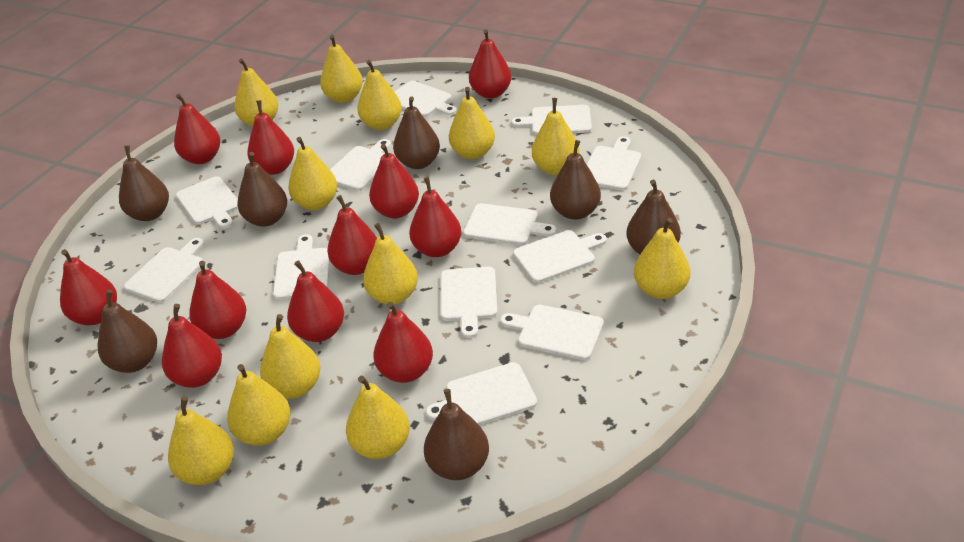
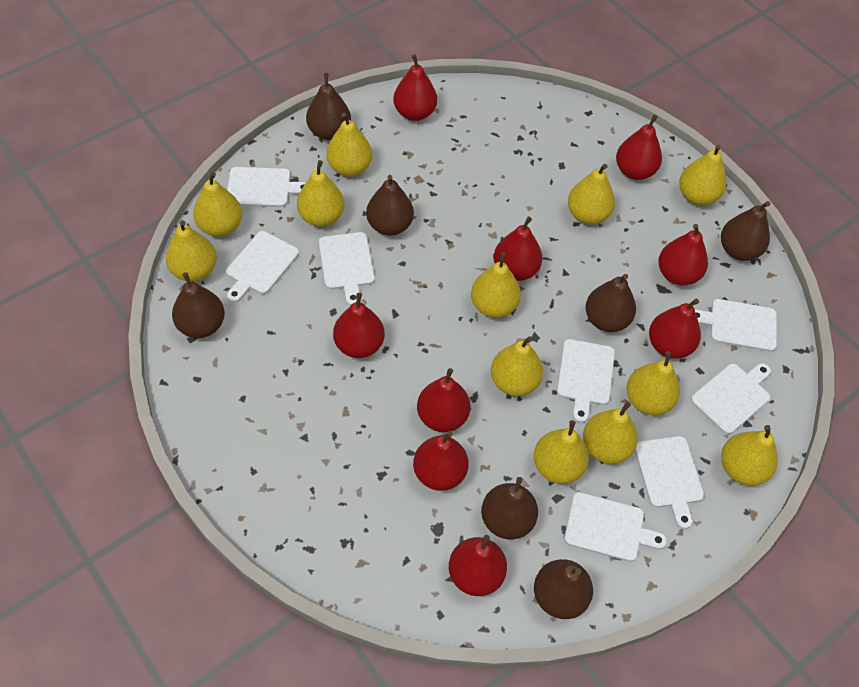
red pear: 11 -> 9
white cutting board: 12 -> 8

